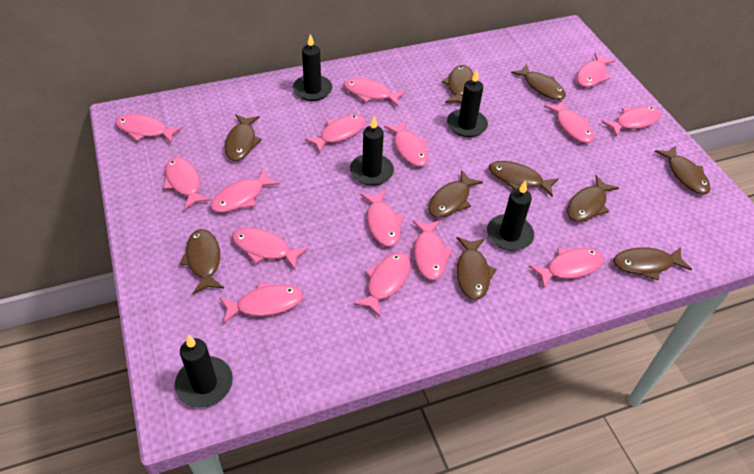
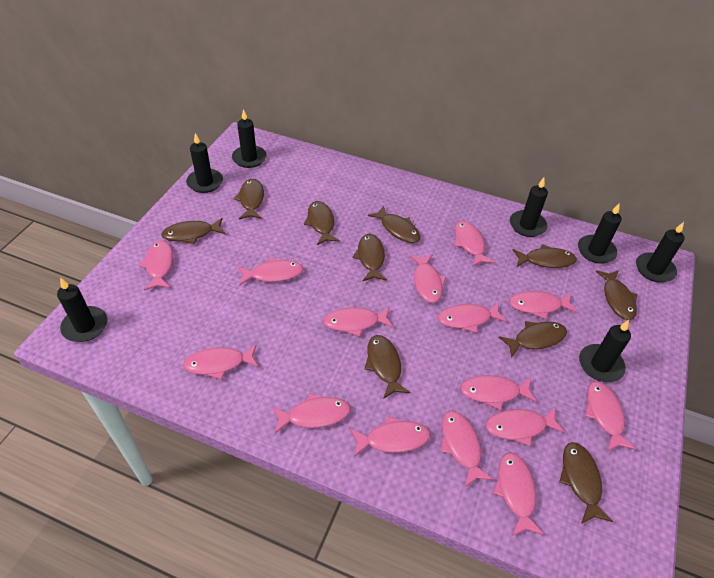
black candle: 5 -> 7

